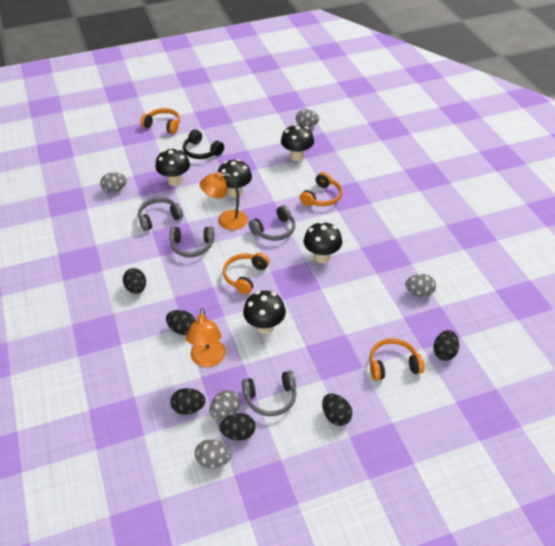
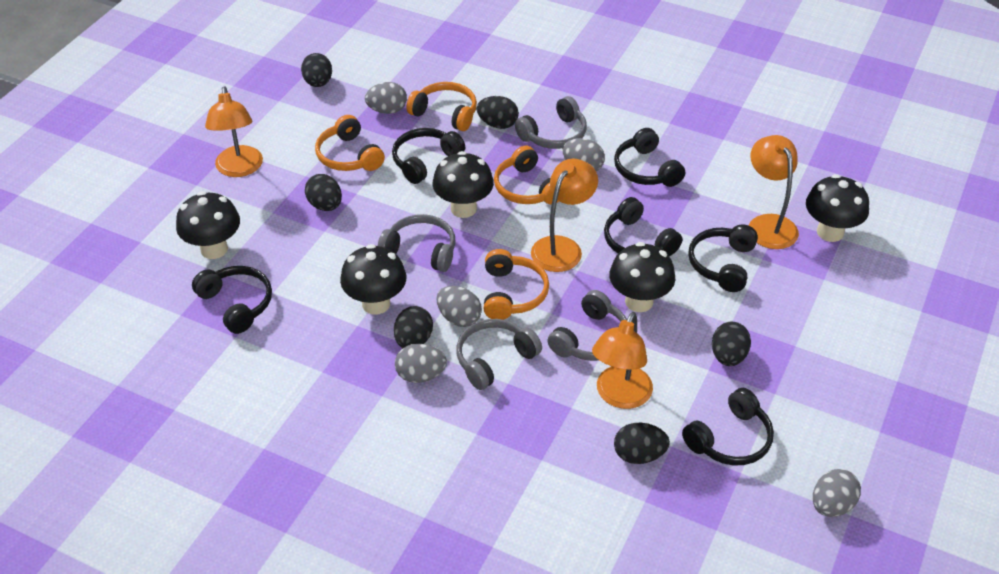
black headphones: 1 -> 6
orange lamp: 2 -> 4

